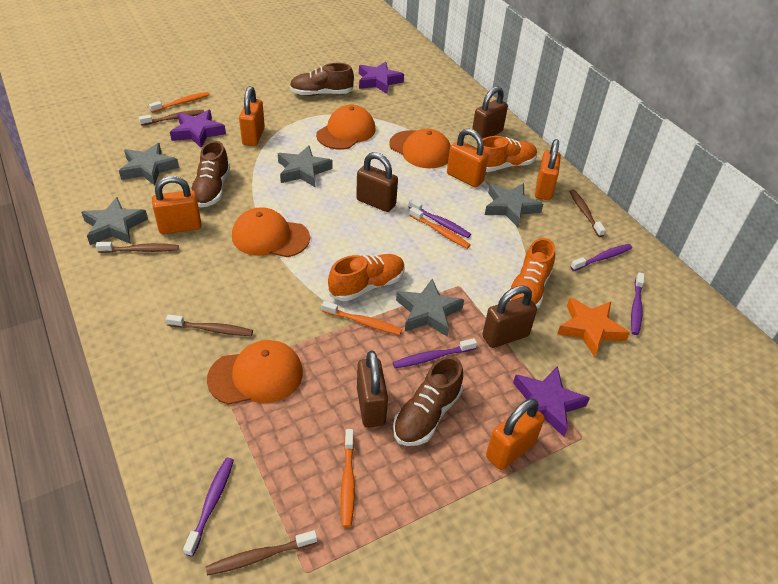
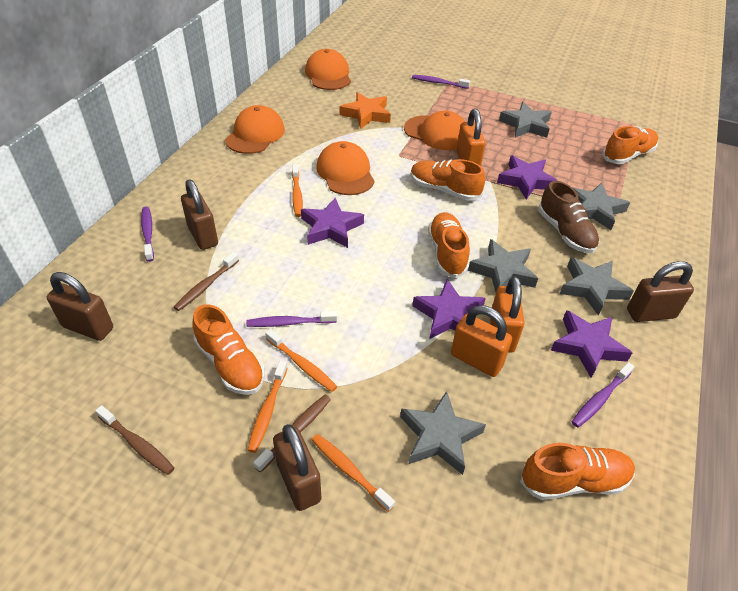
brown shoe: 3 -> 1
brown toothbrush: 5 -> 3
orange padlock: 5 -> 3
orange shoe: 3 -> 5
purple star: 3 -> 4
purple toothbrush: 5 -> 4

